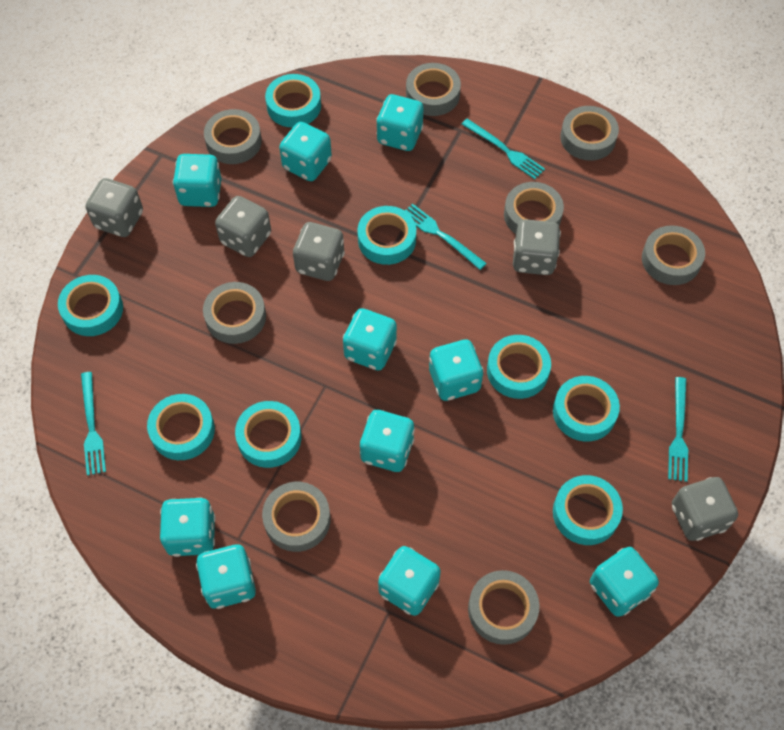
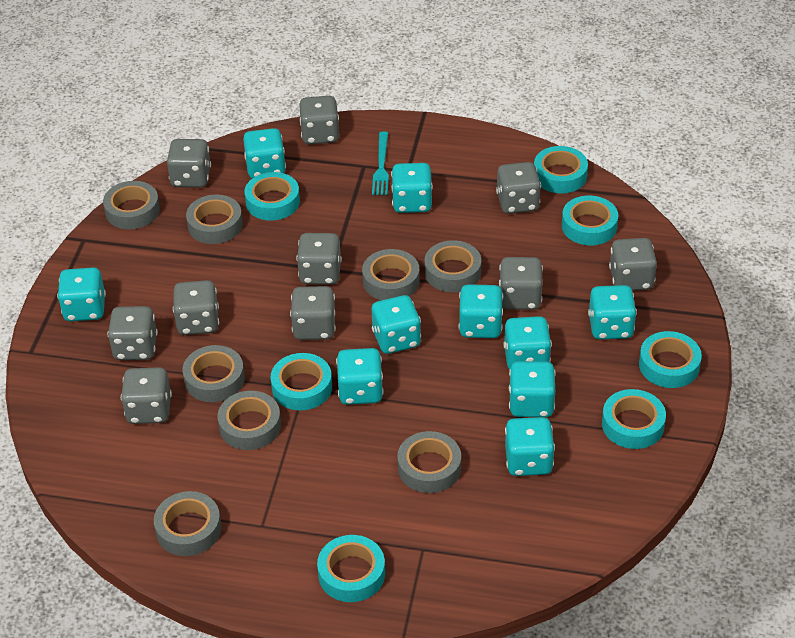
grey dice: 5 -> 10
turquoise fork: 4 -> 1
turquoise tape: 8 -> 7

